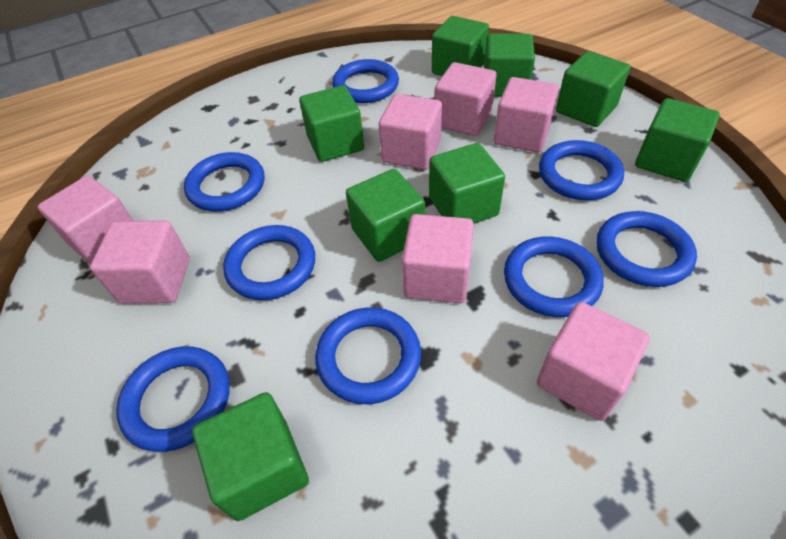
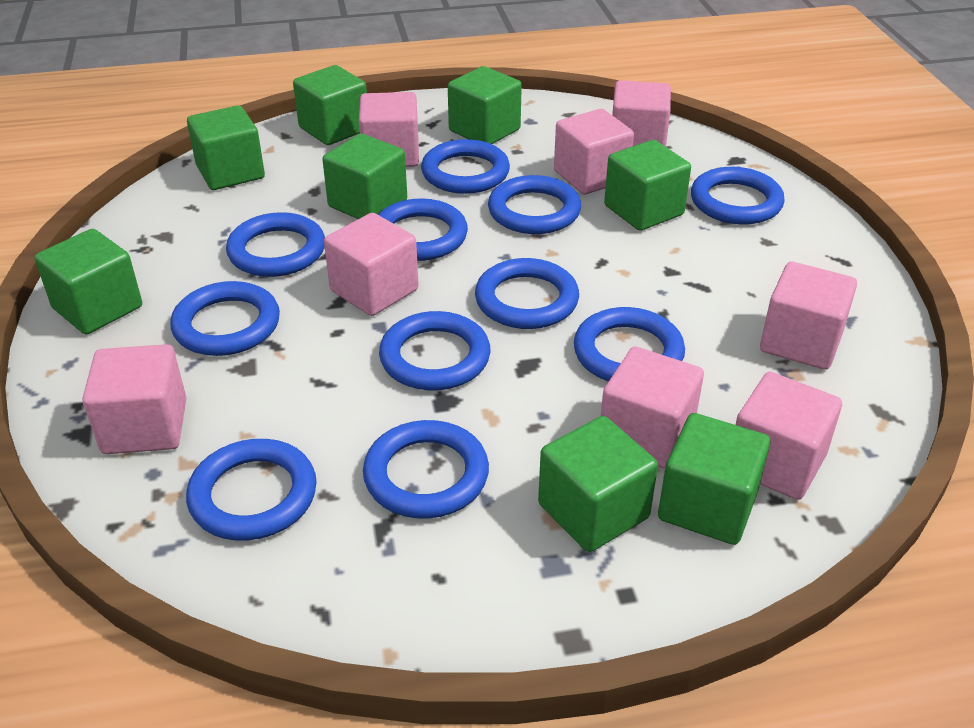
blue ring: 8 -> 11
pink cube: 7 -> 8

